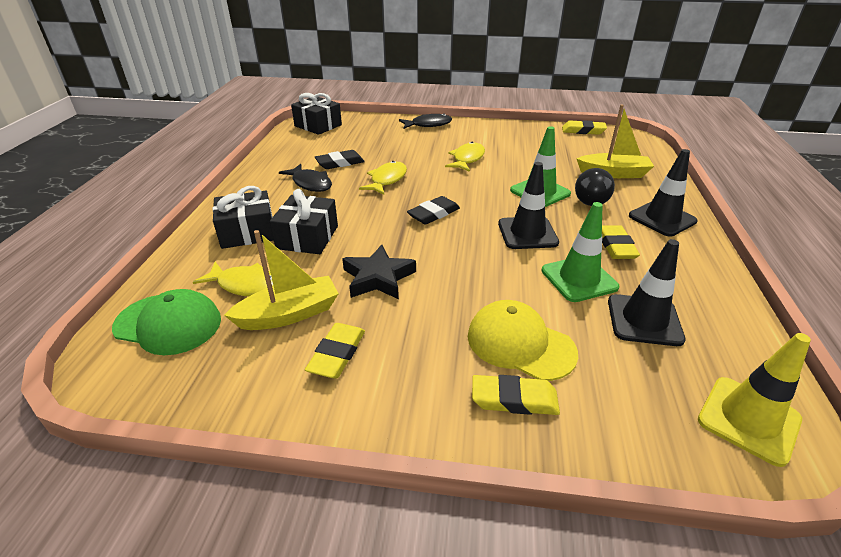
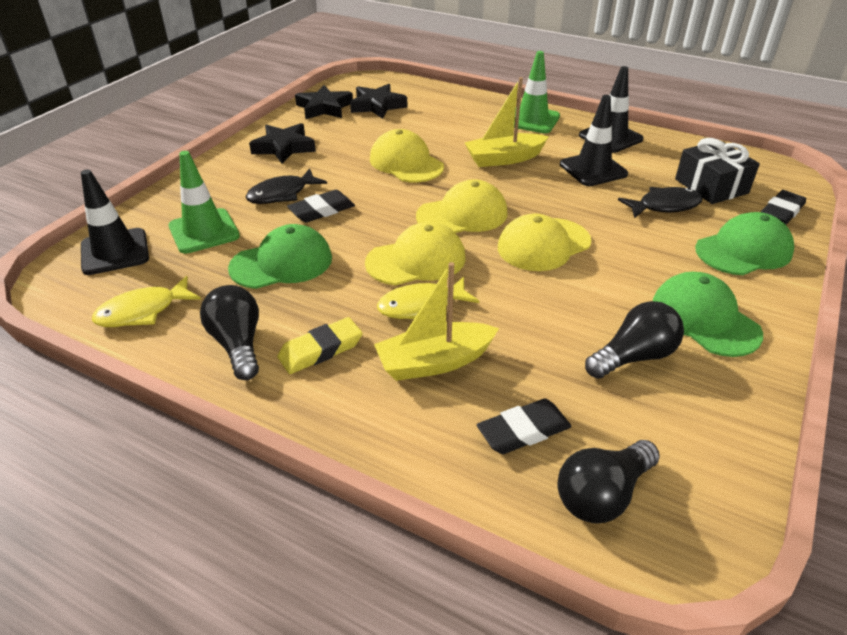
black eraser: 2 -> 3
black gift: 3 -> 1
black light bulb: 1 -> 3
black star: 1 -> 3
green cap: 1 -> 3
yellow cap: 1 -> 4
yellow eraser: 4 -> 1
yellow fish: 3 -> 2
yellow traffic cone: 1 -> 0

